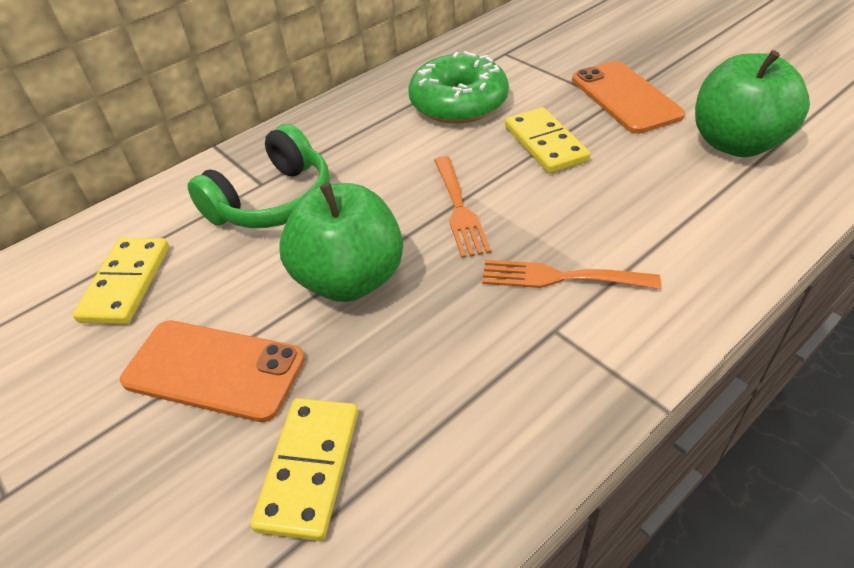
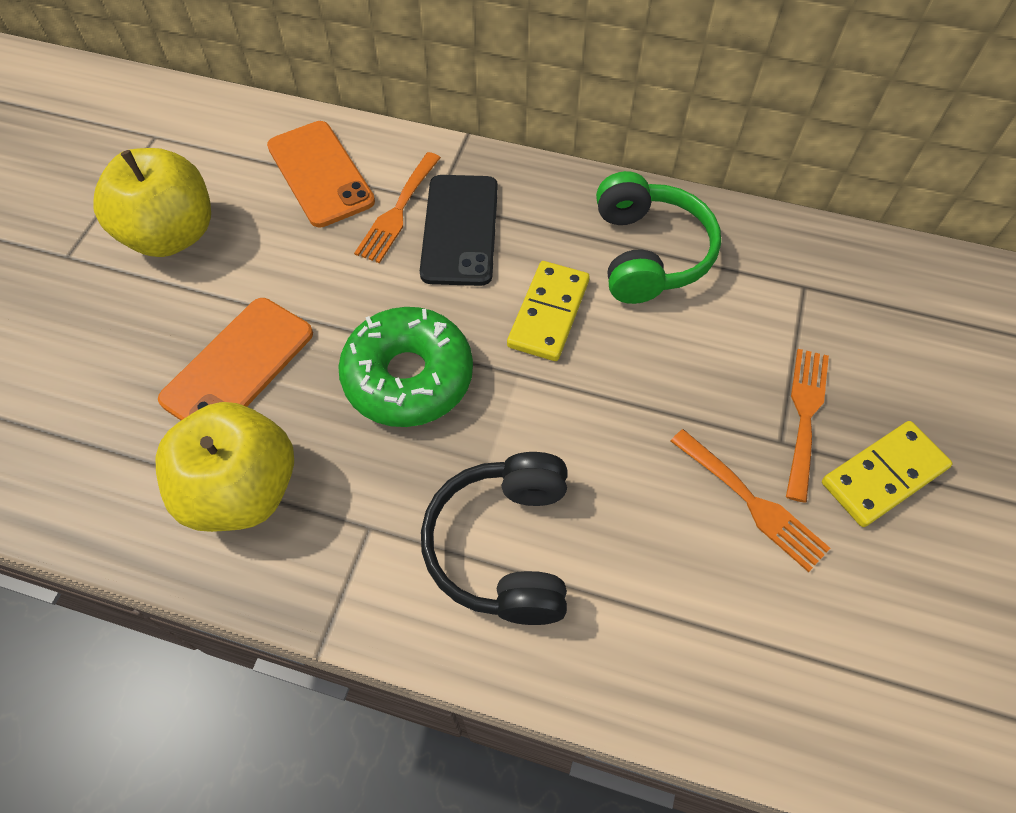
black headphones: 0 -> 1
black phone: 0 -> 1
green apple: 2 -> 0
orange fork: 2 -> 3
yellow apple: 0 -> 2
yellow domino: 3 -> 2

